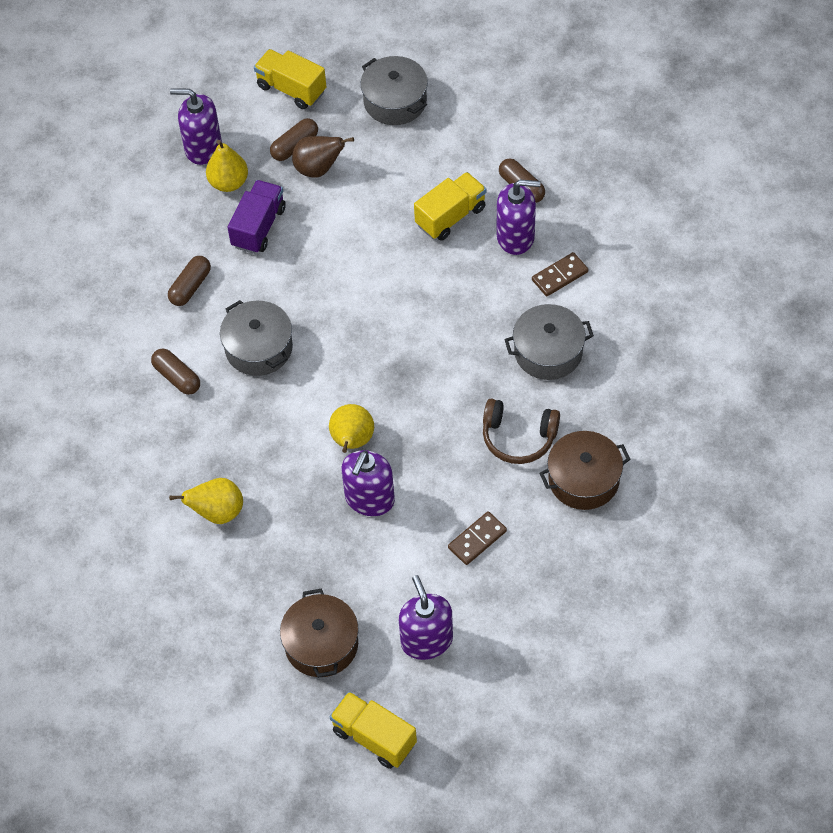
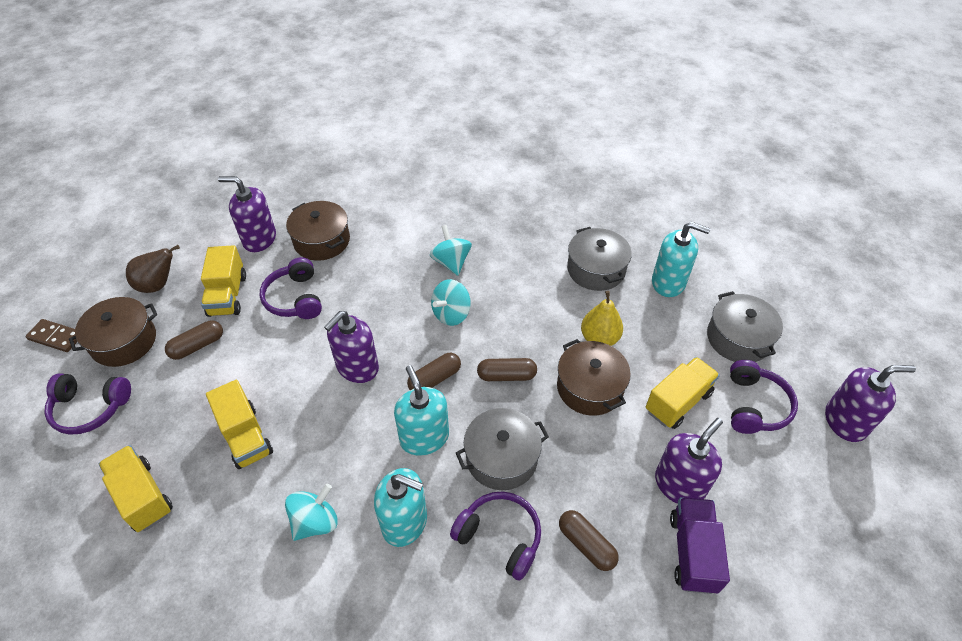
brown domino: 2 -> 1
brown headphones: 1 -> 0
brown pot: 2 -> 3
purple headphones: 0 -> 4
turquoise soap dispenser: 0 -> 3
turquoise spinning top: 0 -> 3
yellow pear: 3 -> 1
yellow truck: 3 -> 4

